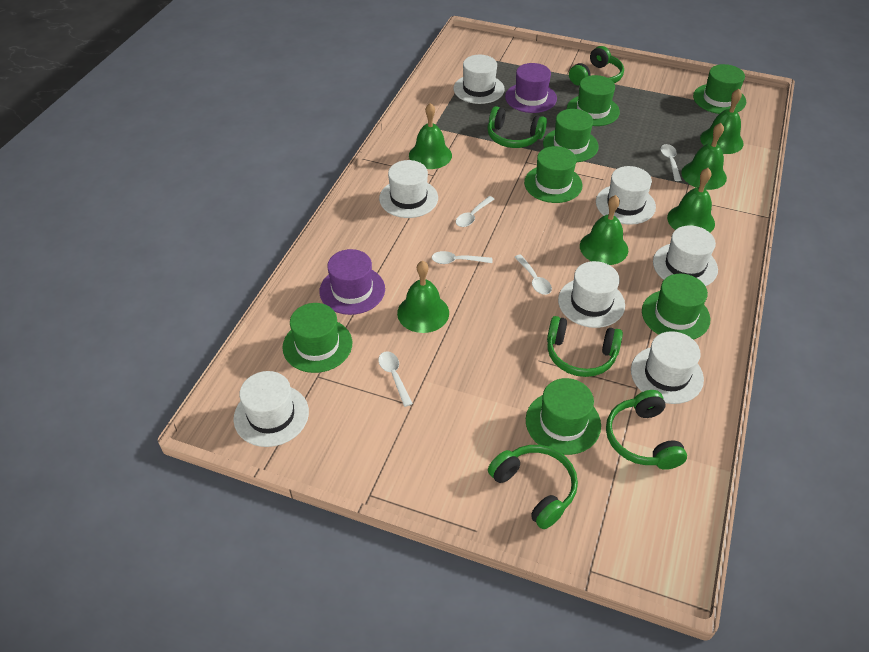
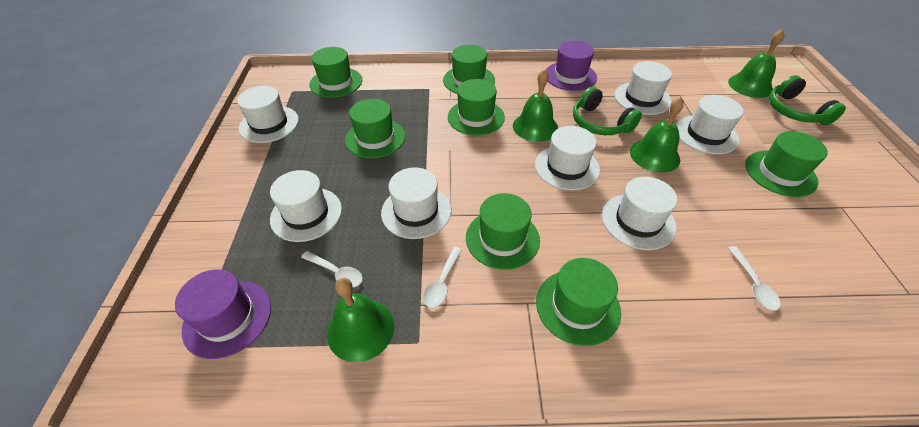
green bell: 6 -> 4
green headphones: 5 -> 2
white spoon: 5 -> 3

